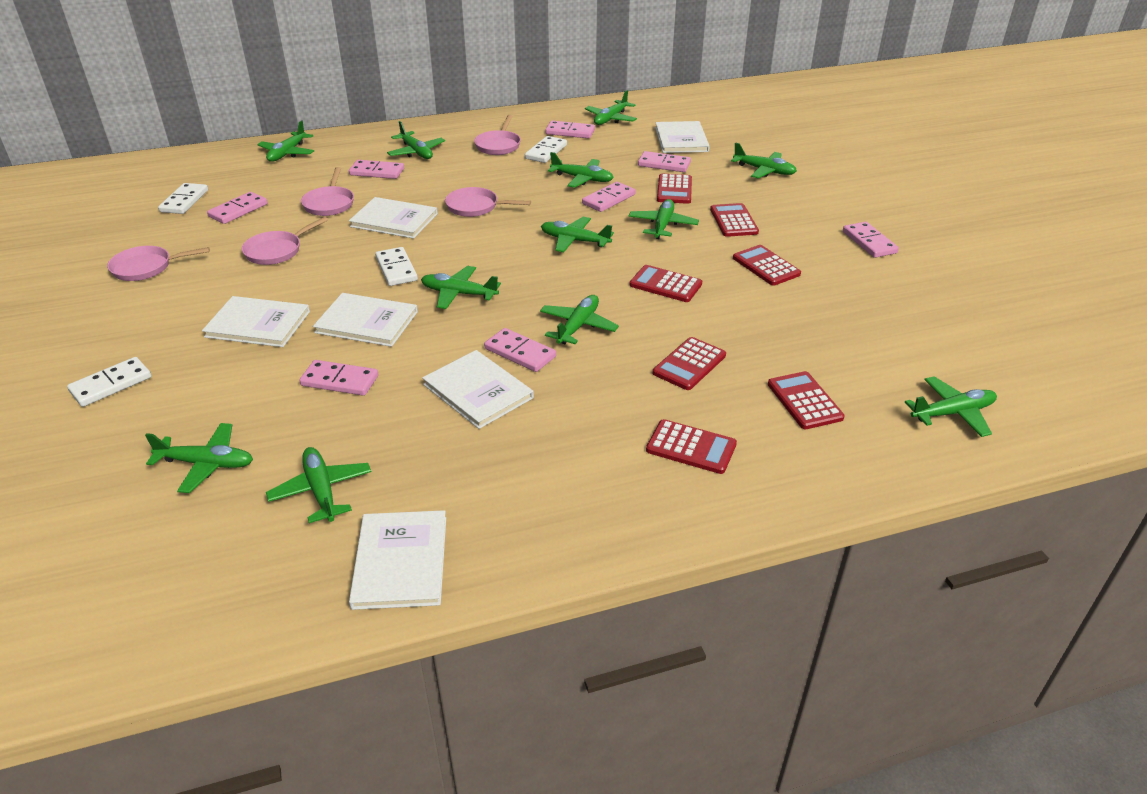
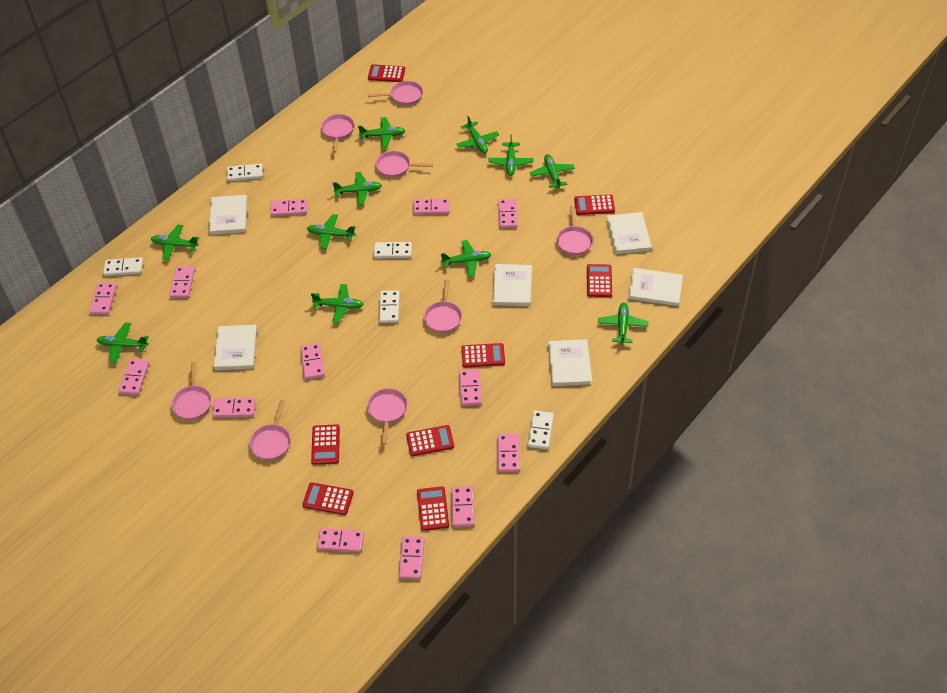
green plane: 12 -> 11
pink domino: 8 -> 13
pink pan: 5 -> 8
red calculator: 7 -> 8
white domino: 4 -> 5

